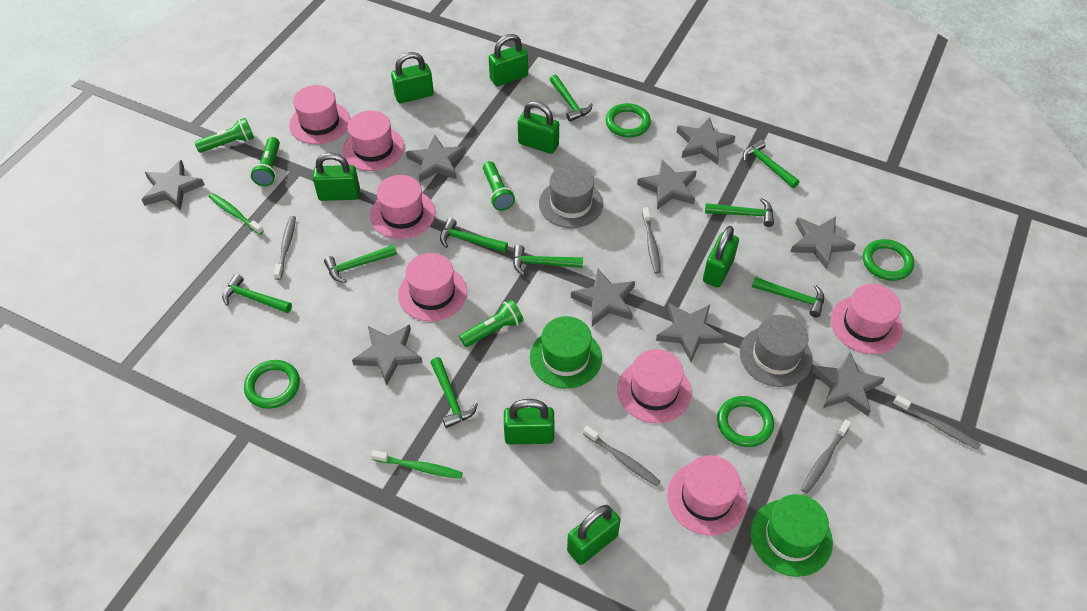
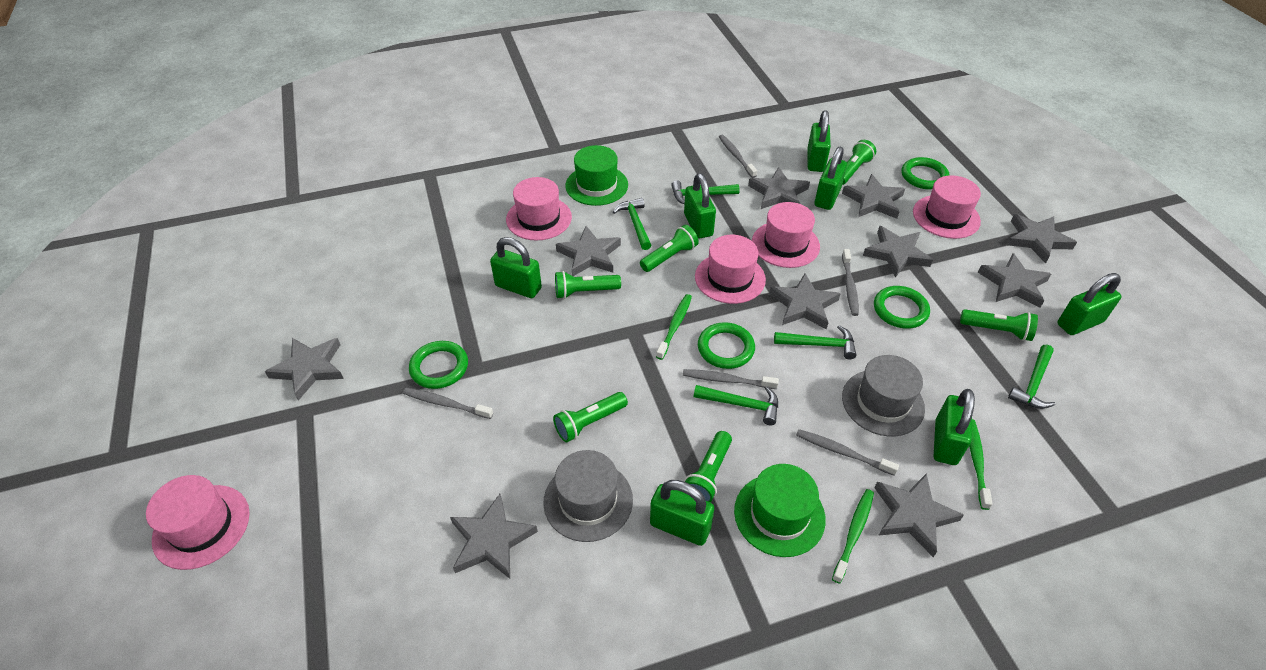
green flashlight: 4 -> 6
green hammer: 9 -> 5
green toothbrush: 2 -> 3
grey star: 9 -> 10
pink hat: 7 -> 5

